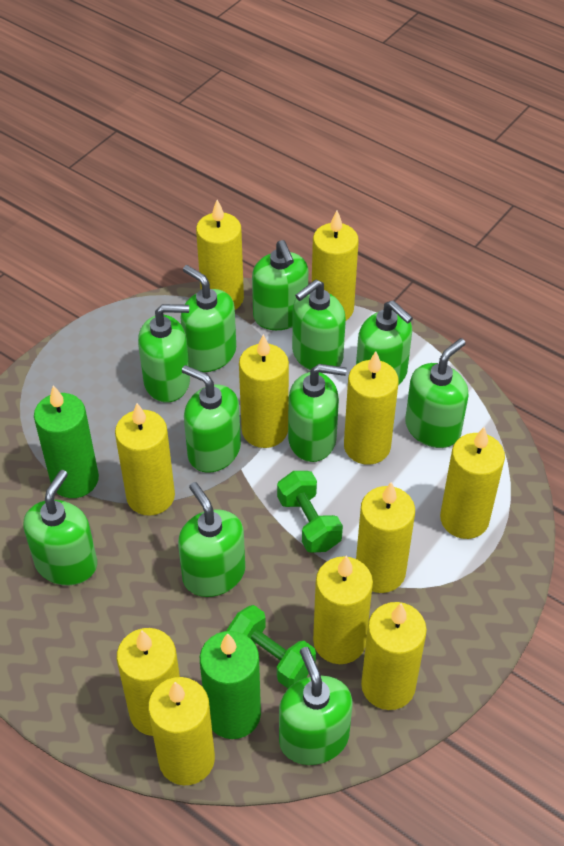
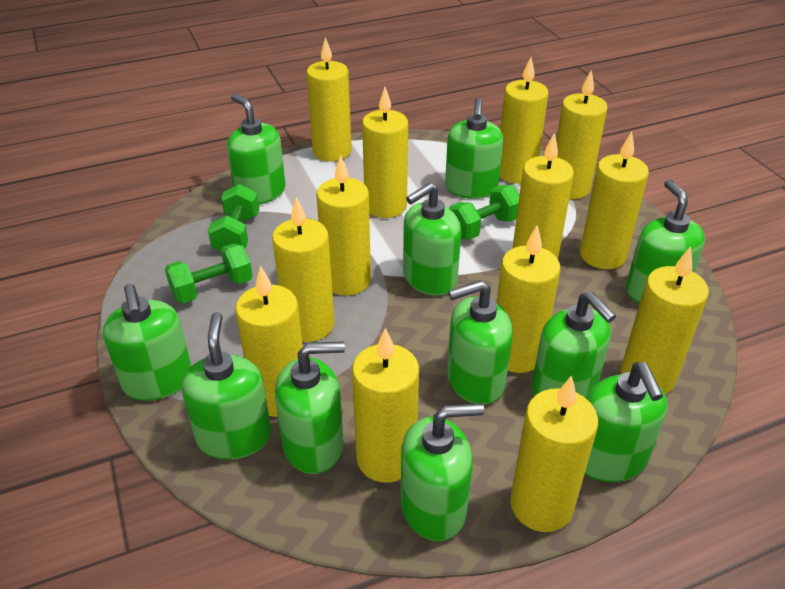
green candle: 2 -> 0
green dumbbell: 2 -> 3
yellow candle: 11 -> 13

